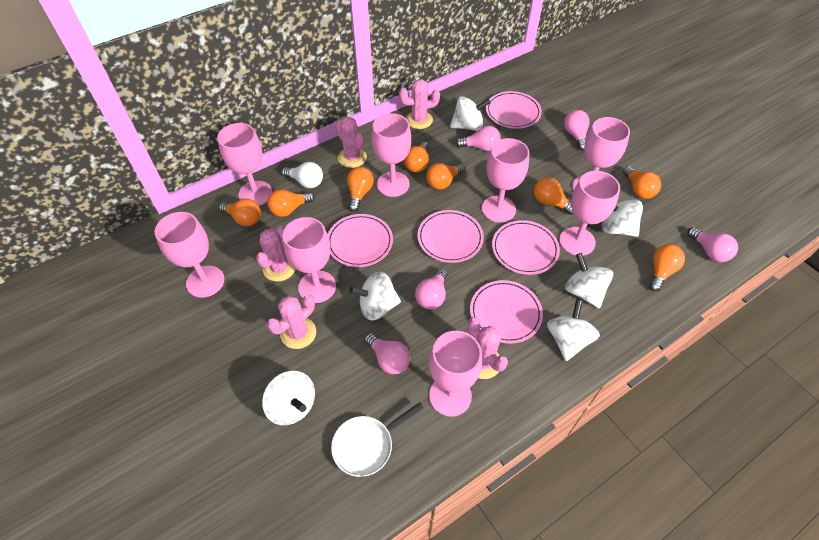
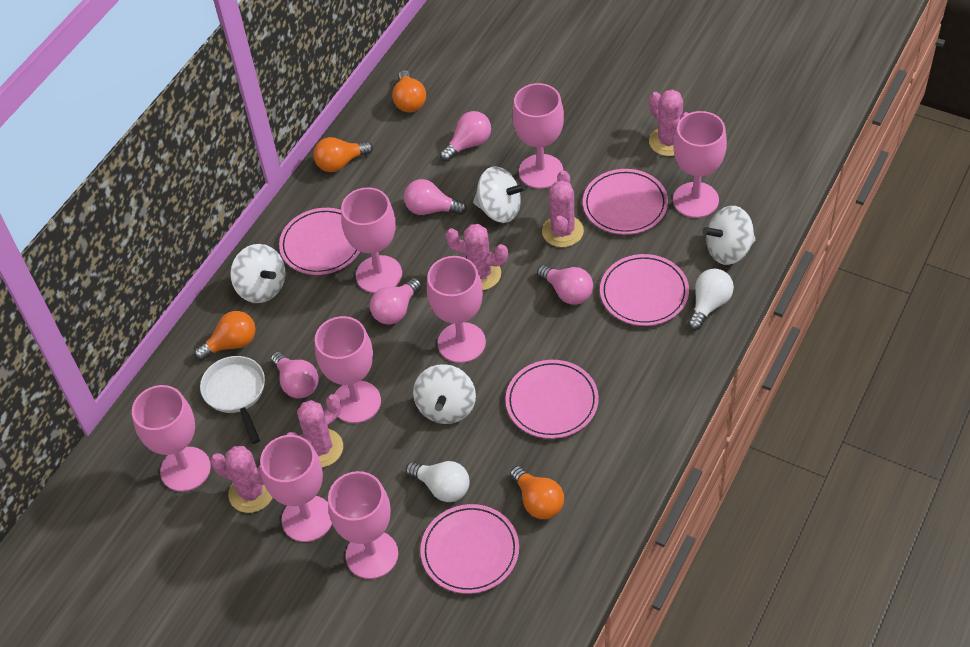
orange light bulb: 8 -> 4
white light bulb: 1 -> 2
white spinning top: 6 -> 4

